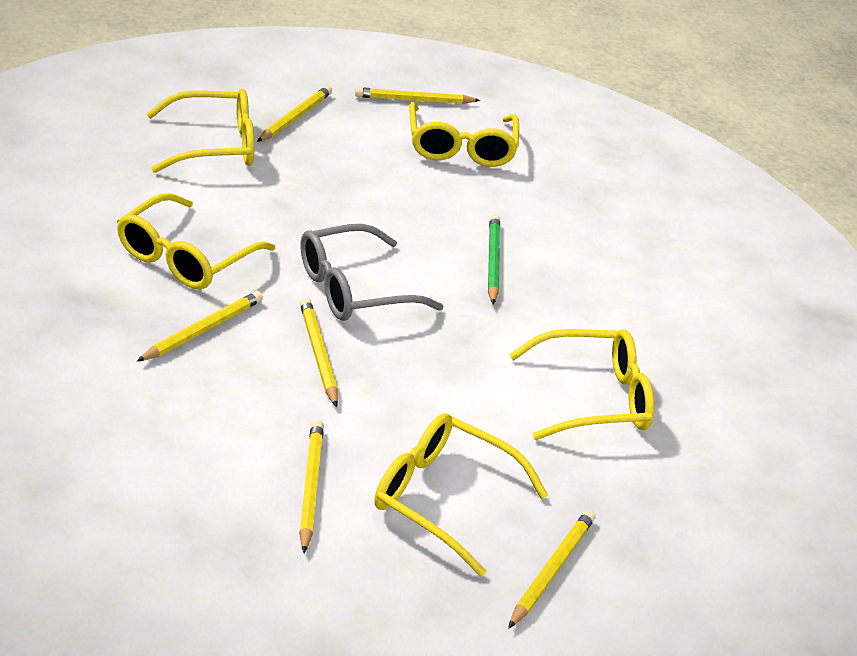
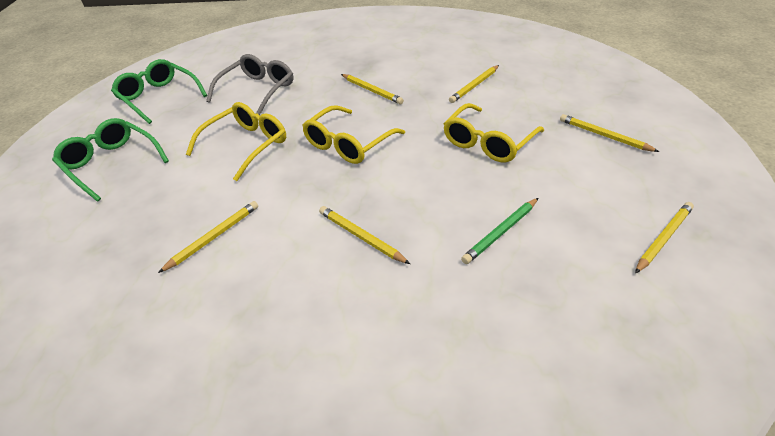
green glasses: 0 -> 2
yellow glasses: 5 -> 3

